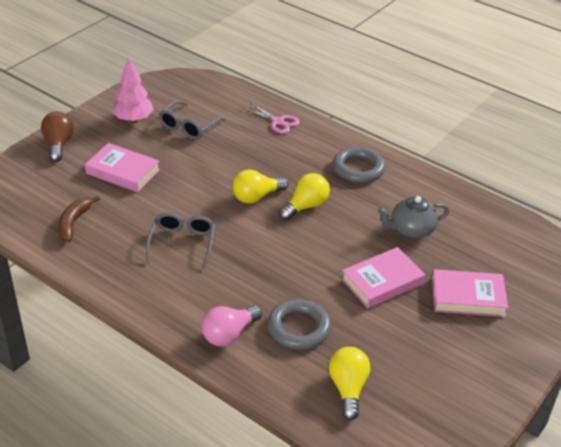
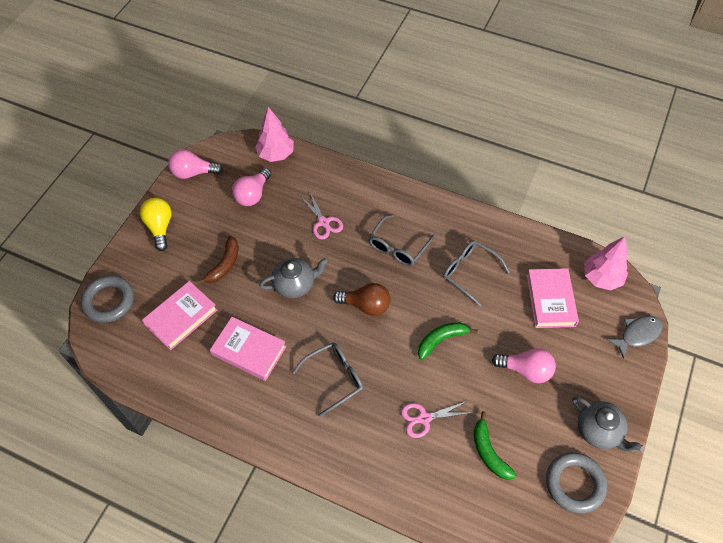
green banana: 0 -> 2
grey fish: 0 -> 1
grey glasses: 2 -> 3
grey teapot: 1 -> 2
pink light bulb: 1 -> 3
pink scissors: 1 -> 2
pink tree: 1 -> 2
yellow light bulb: 3 -> 1

